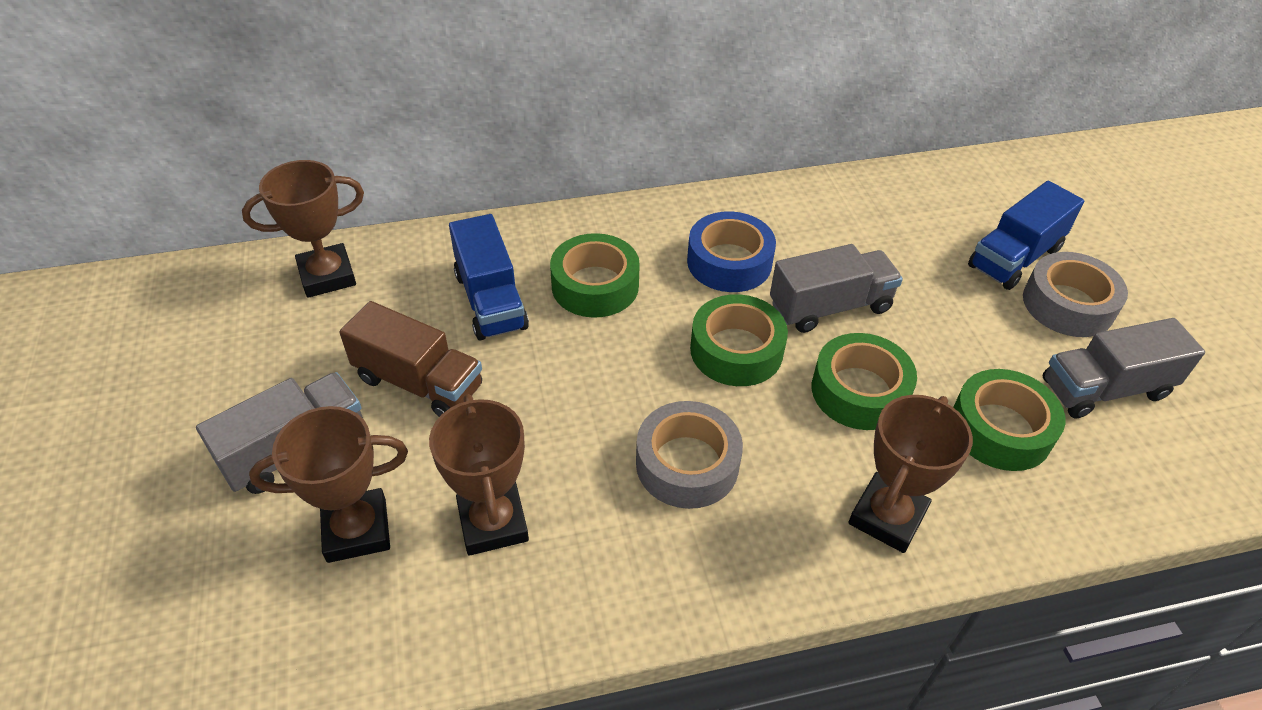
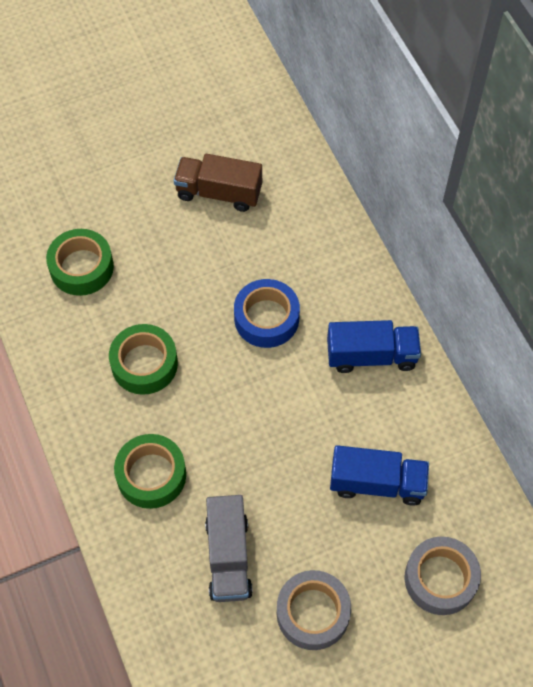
brown trophy: 4 -> 0
green tape: 4 -> 3
grey truck: 3 -> 1

